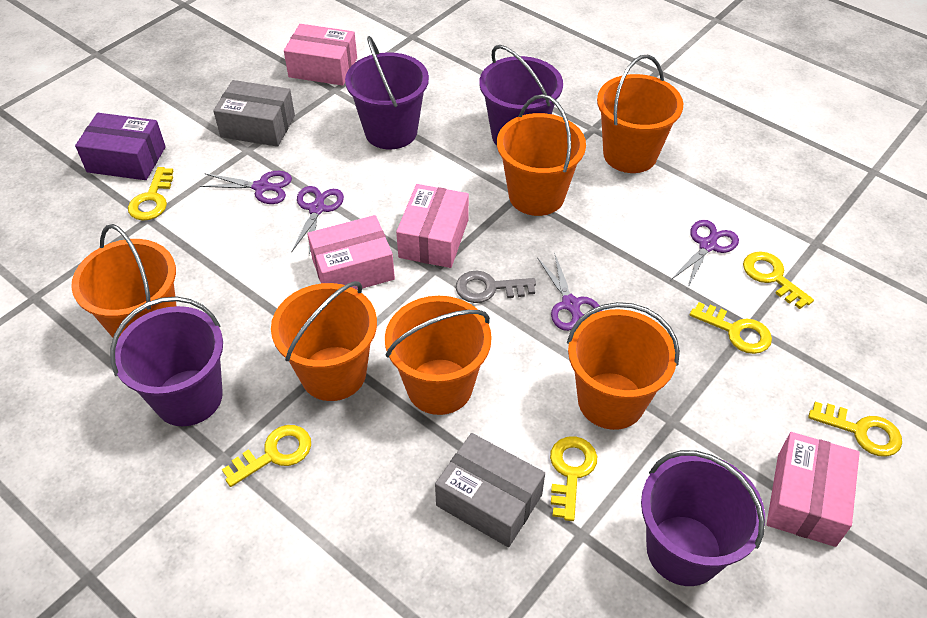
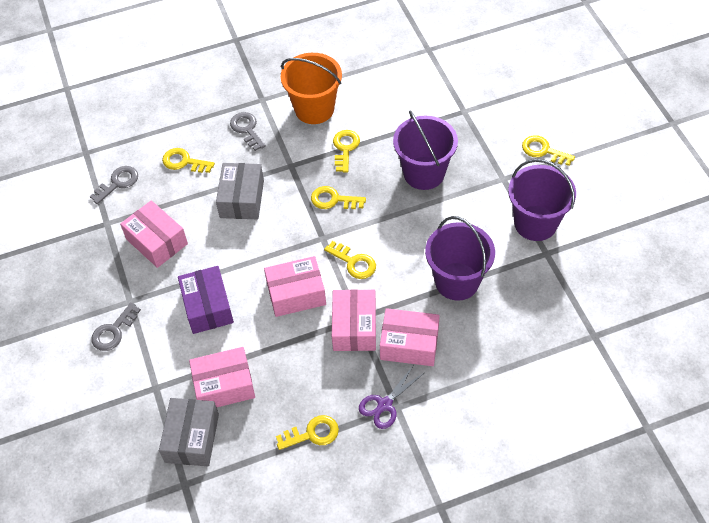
grey key: 1 -> 3
orange bucket: 6 -> 1
pink box: 4 -> 5
purple bucket: 4 -> 3
purple scissors: 4 -> 1

